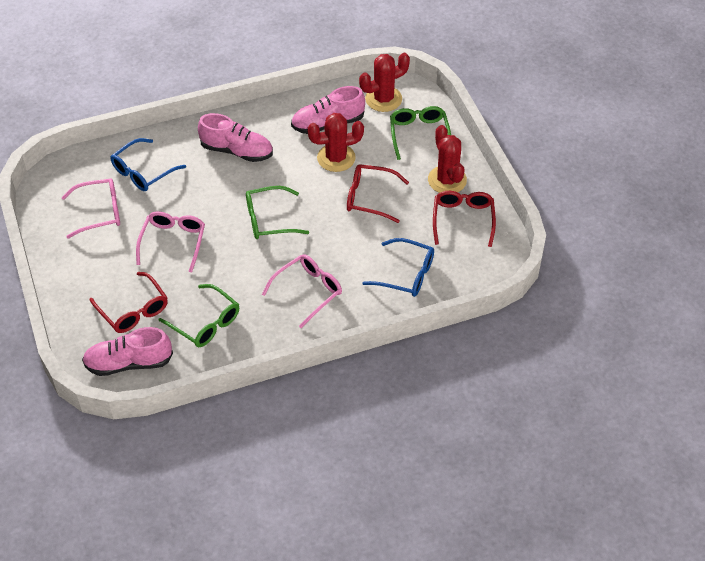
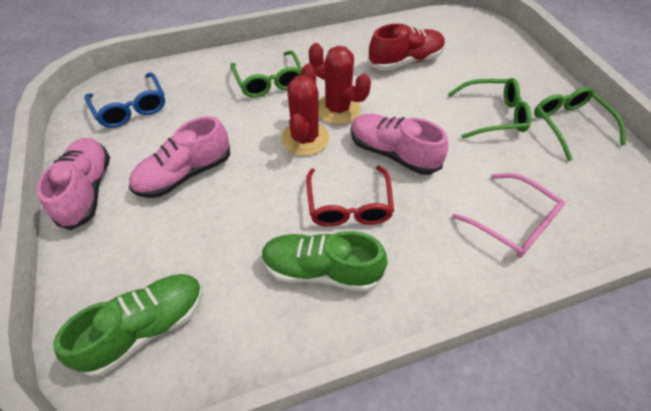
blue glasses: 2 -> 1
green shoe: 0 -> 2
pink glasses: 3 -> 1
red cactus: 3 -> 2
red glasses: 3 -> 1
red shoe: 0 -> 1

